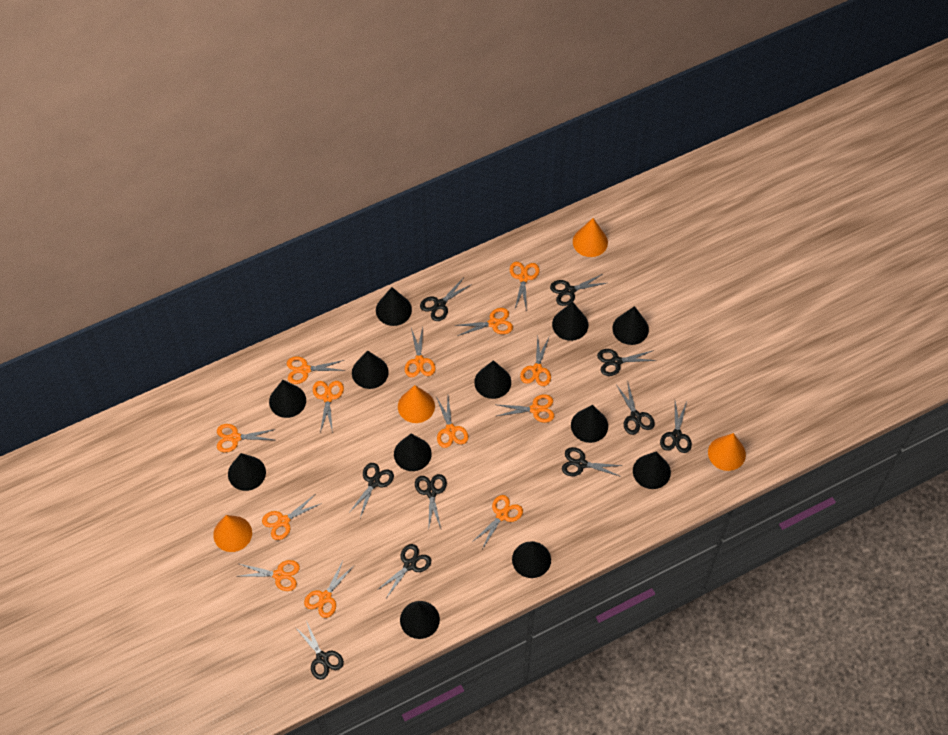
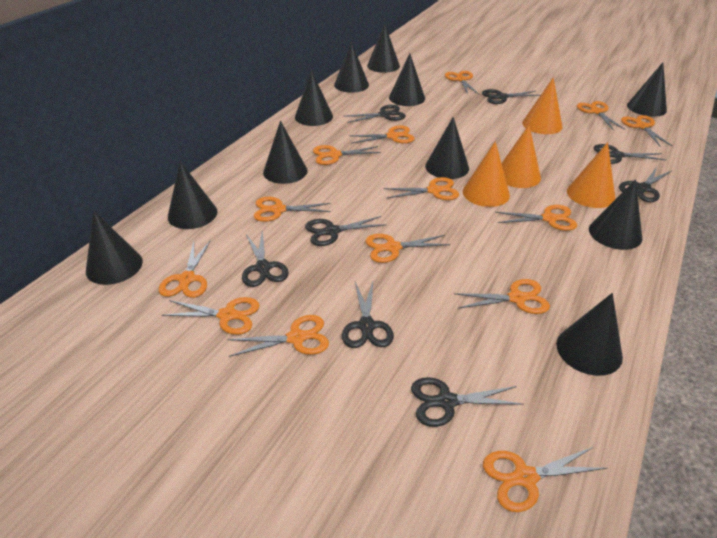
black cone: 12 -> 11
black scissors: 10 -> 8
orange scissors: 13 -> 14

